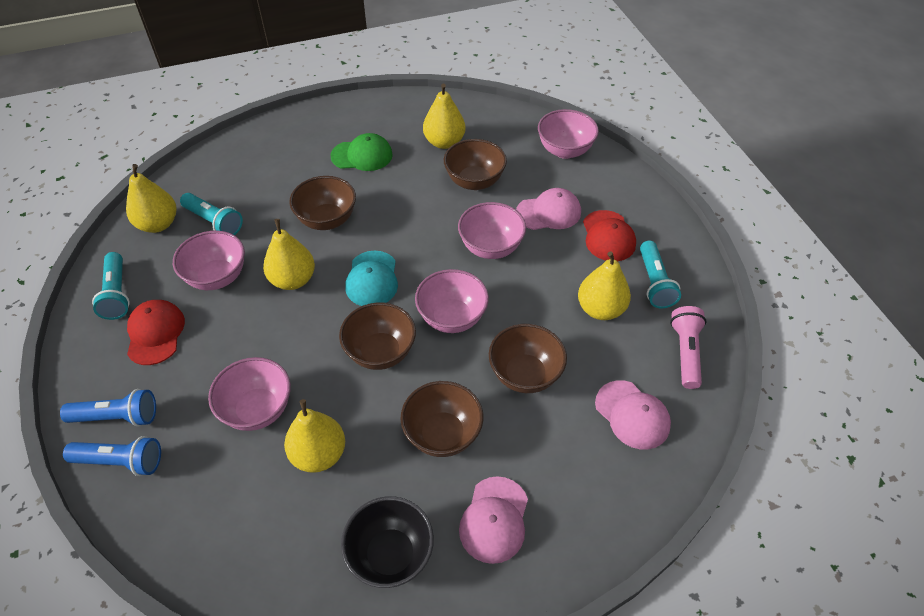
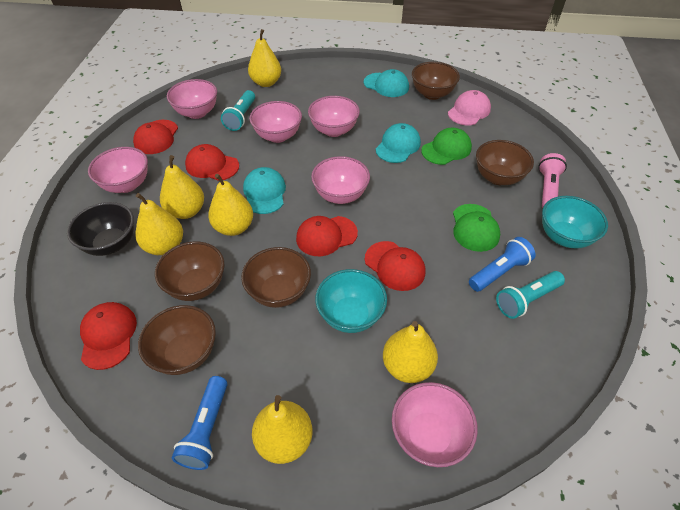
green cap: 1 -> 2
pink bowl: 5 -> 6
pink cap: 3 -> 1
red cap: 2 -> 5
turquoise bowl: 0 -> 2
turquoise cap: 1 -> 3
turquoise flashlight: 3 -> 2
yellow pear: 5 -> 6

